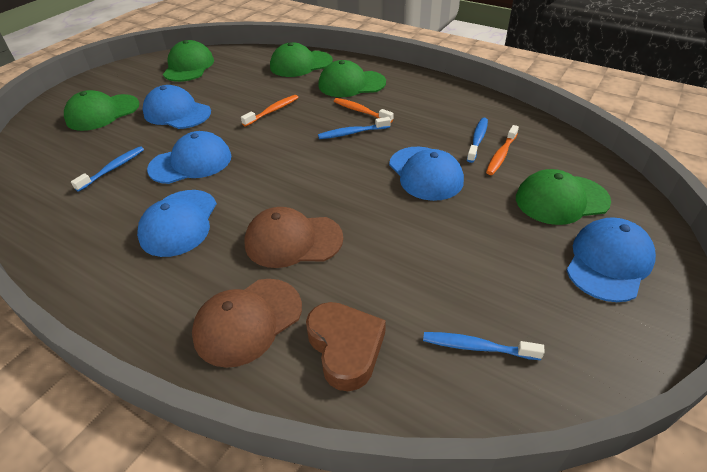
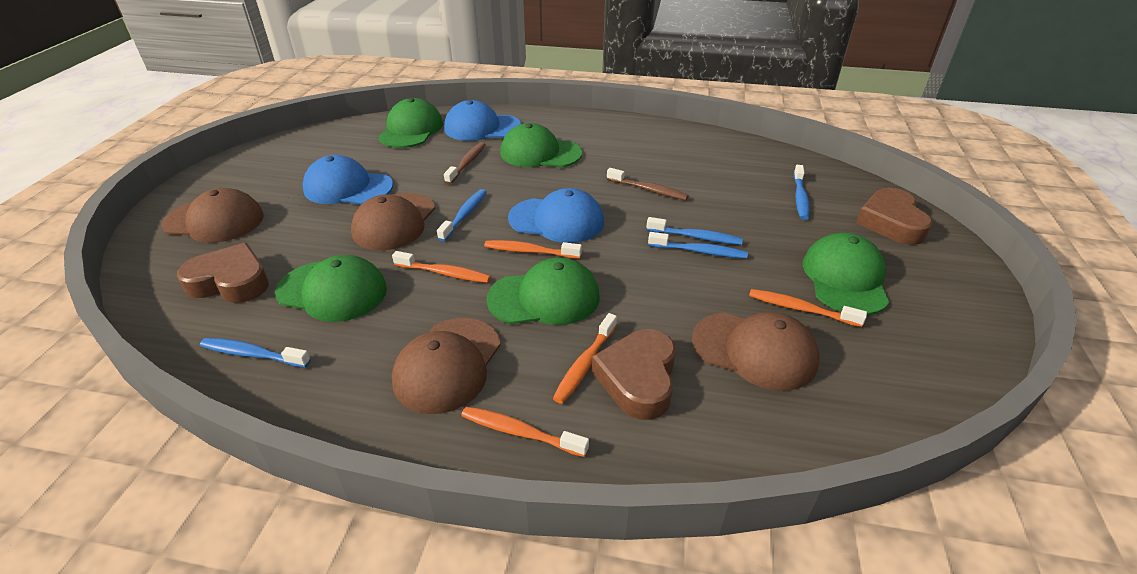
blue cap: 5 -> 3
blue toothbrush: 4 -> 5
brown cap: 2 -> 4
brown heart: 1 -> 3
brown toothbrush: 0 -> 2
orange toothbrush: 3 -> 5

